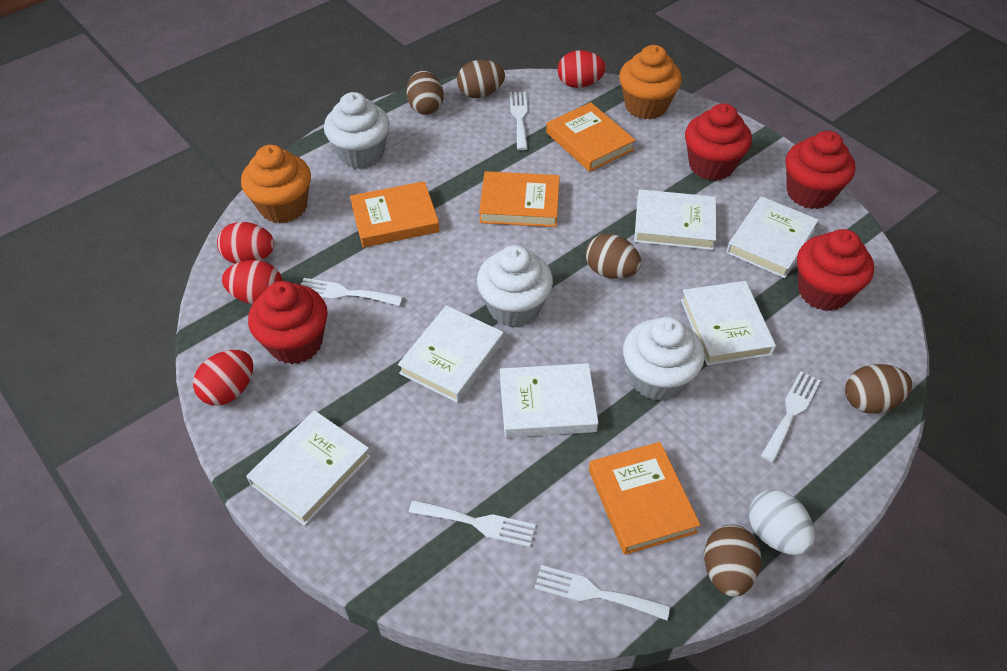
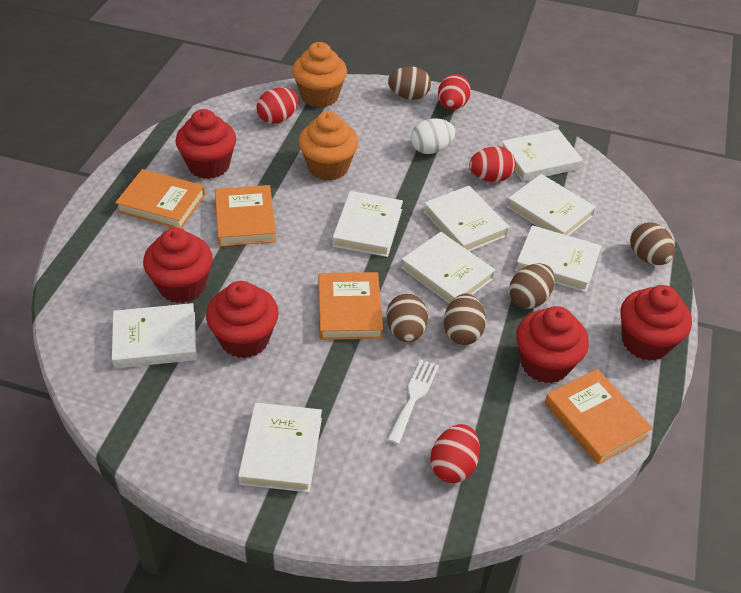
red cupcake: 4 -> 5
white book: 6 -> 8
white cupcake: 3 -> 0
white fork: 5 -> 1

